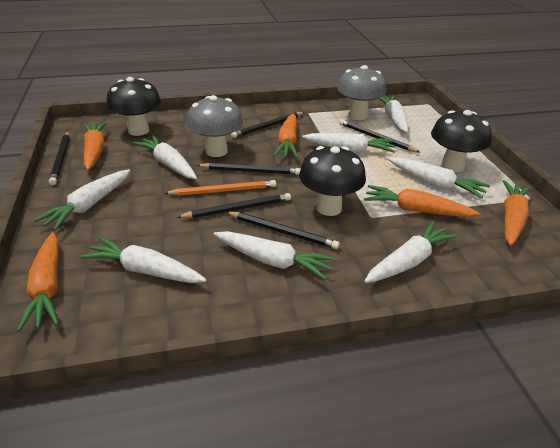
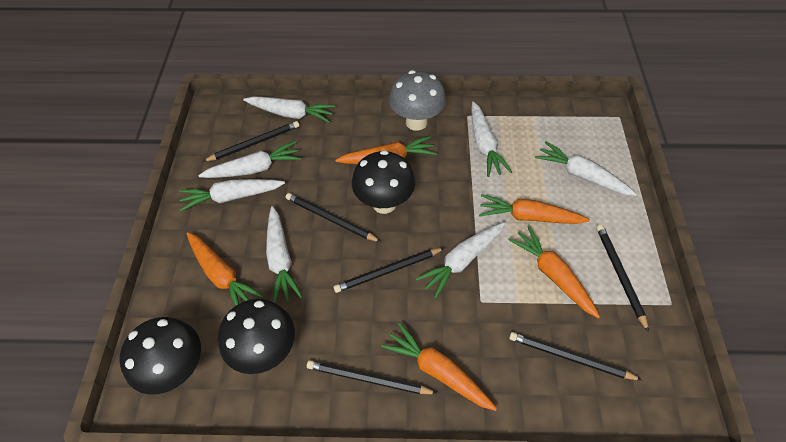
grey mushroom: 2 -> 1
orange pencil: 1 -> 0
white carrot: 8 -> 7

